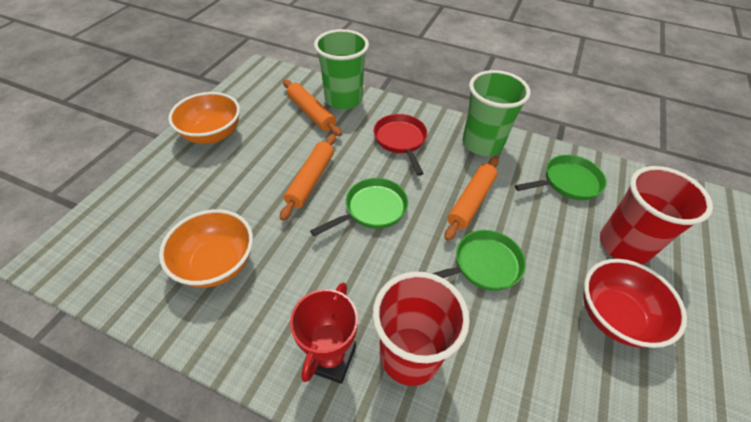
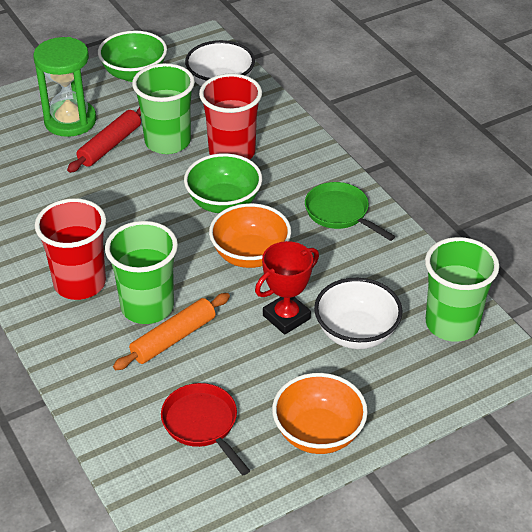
green bowl: 0 -> 2
green cup: 2 -> 3
green hourglass: 0 -> 1
green pan: 3 -> 1
orange rolling pin: 3 -> 1
red bowl: 1 -> 0
red rolling pin: 0 -> 1
white bowl: 0 -> 2

